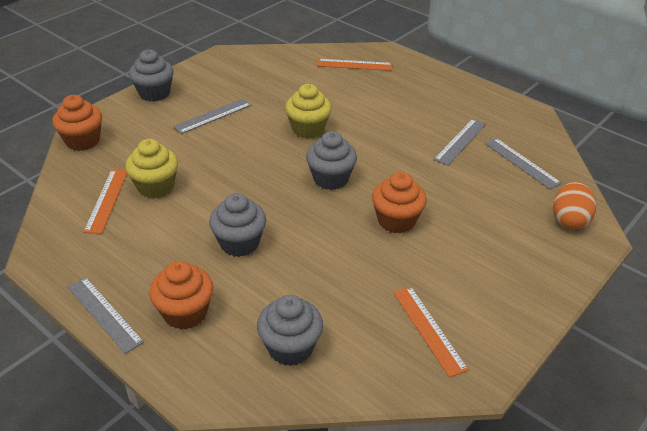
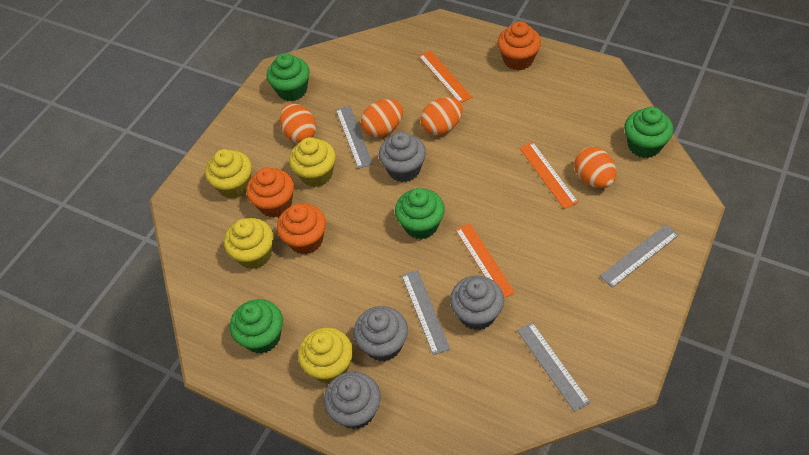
green cupcake: 0 -> 4
orange egg: 1 -> 4
yellow cupcake: 2 -> 4

